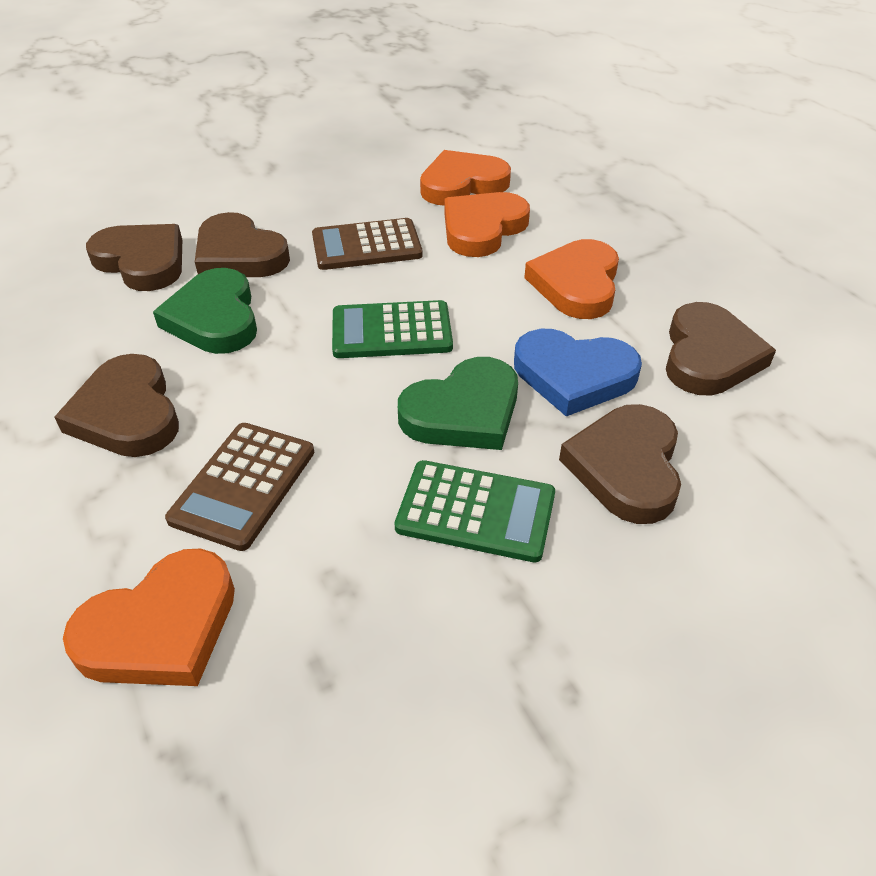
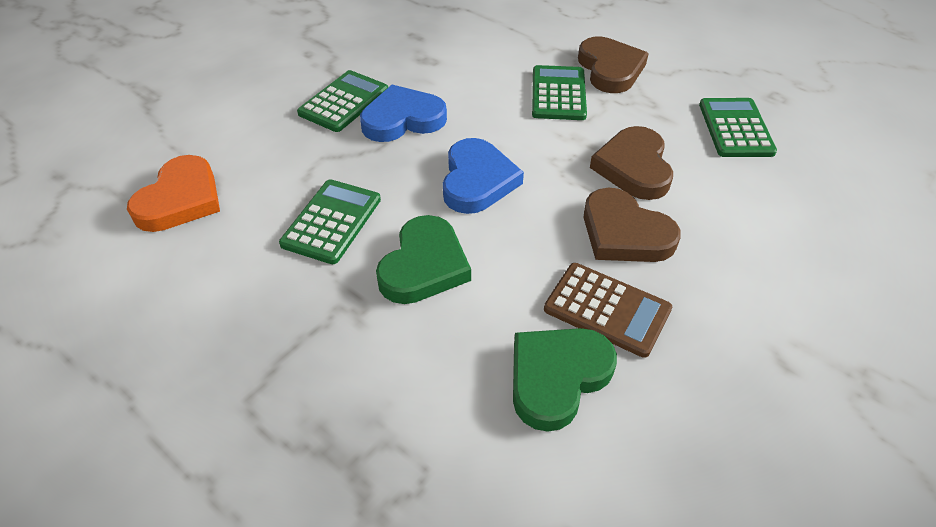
blue heart: 1 -> 2
brown calculator: 2 -> 1
brown heart: 5 -> 3
green calculator: 2 -> 4
orange heart: 4 -> 1

